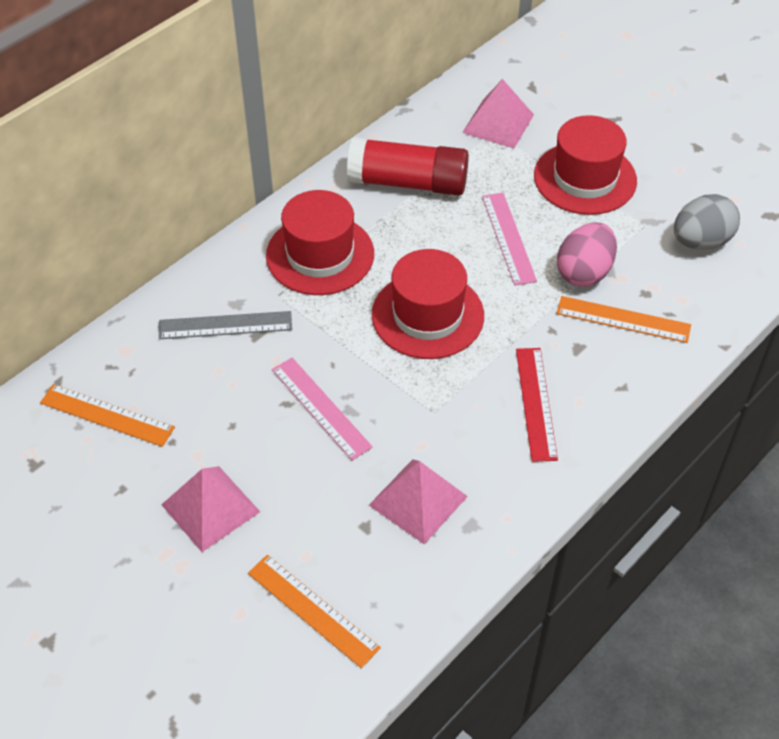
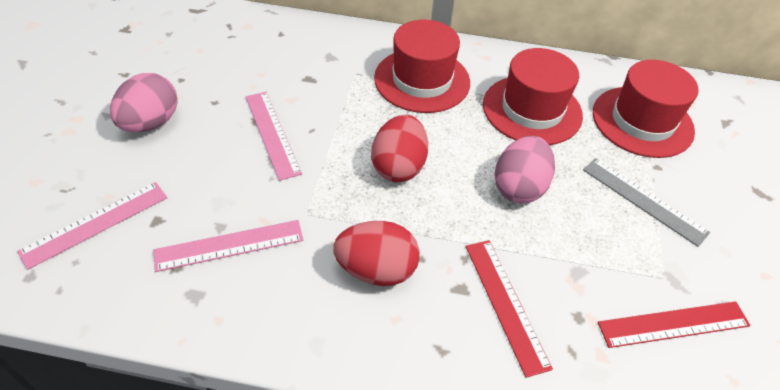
grey egg: 1 -> 0
orange ruler: 3 -> 0
pink egg: 1 -> 2
pink pyramid: 3 -> 0
pink ruler: 2 -> 3
red egg: 0 -> 2
red glue stick: 1 -> 0
red ruler: 1 -> 2

